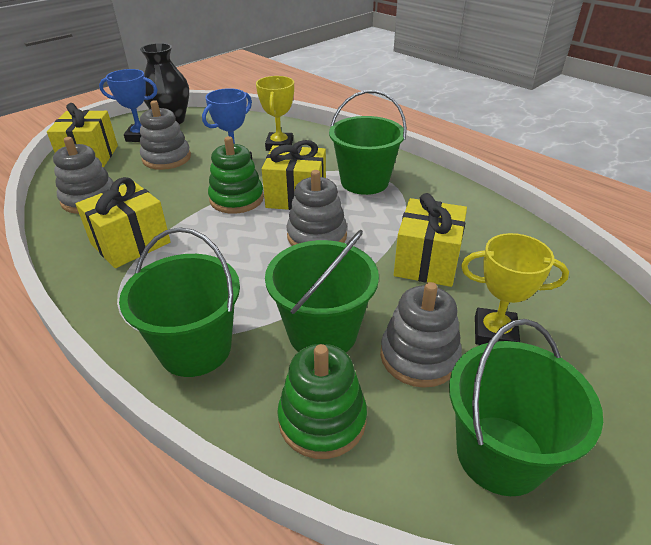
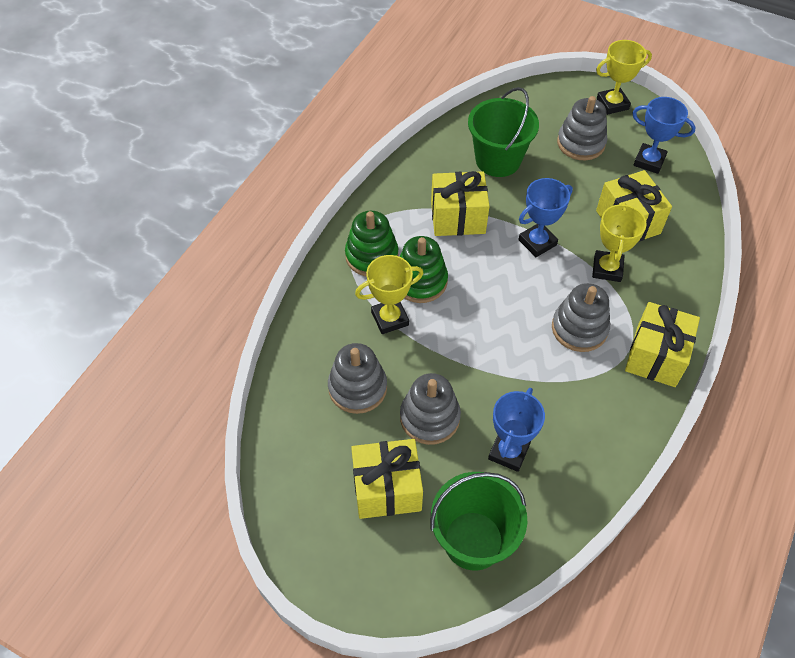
black vase: 1 -> 0
blue trophy: 2 -> 3
green bucket: 4 -> 2
yellow trophy: 2 -> 3

